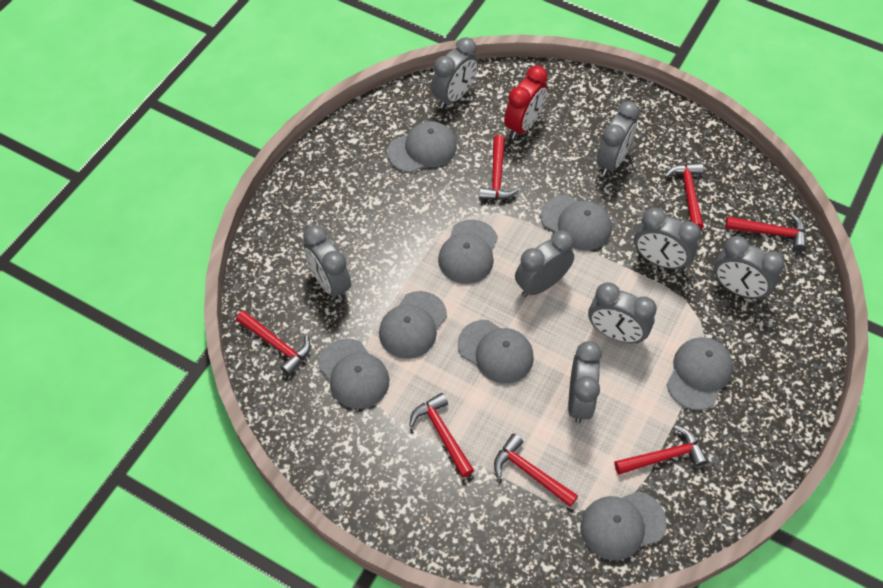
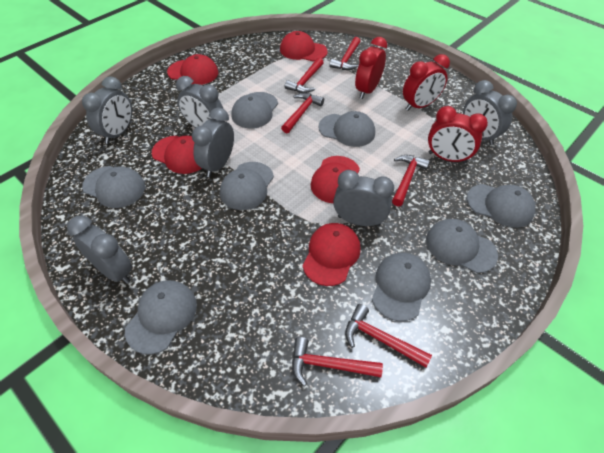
grey clock: 8 -> 6
red cap: 0 -> 5
red clock: 1 -> 3
red hammer: 7 -> 6

